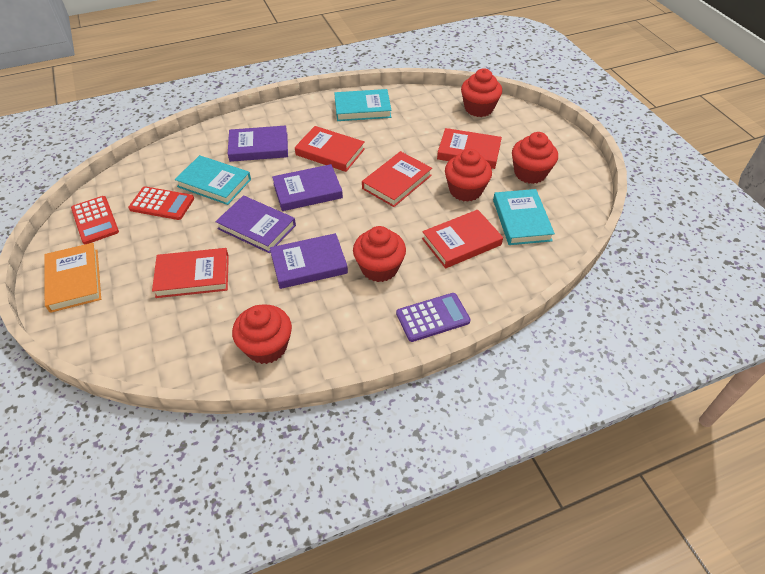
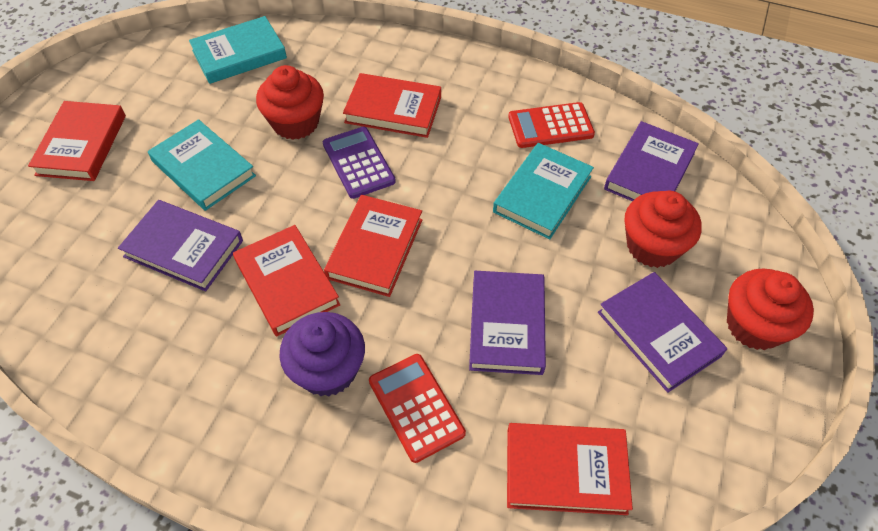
orange book: 1 -> 0
purple cupcake: 0 -> 1
red cupcake: 5 -> 3

